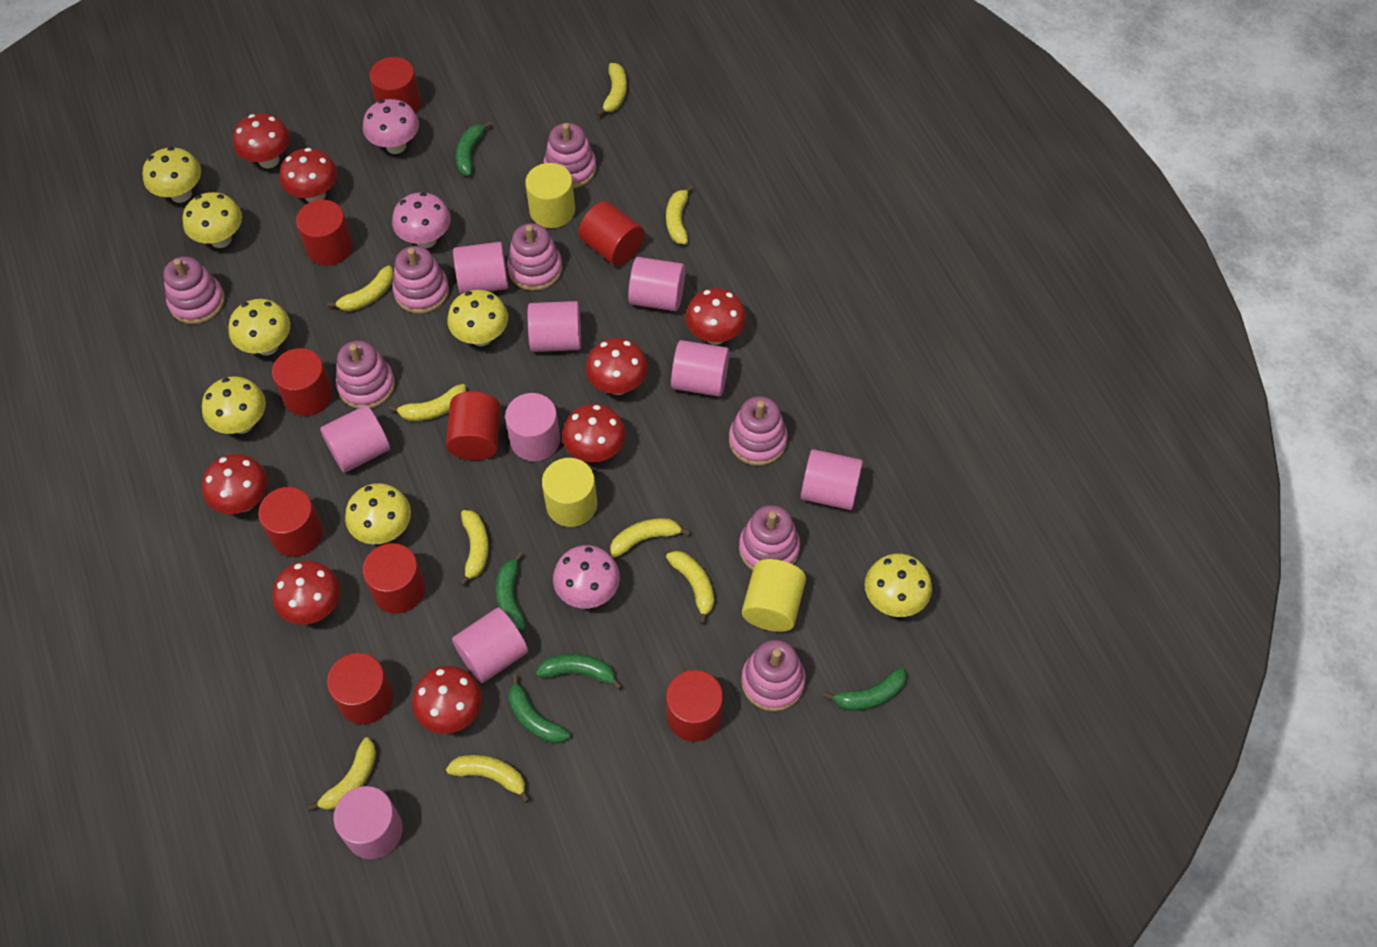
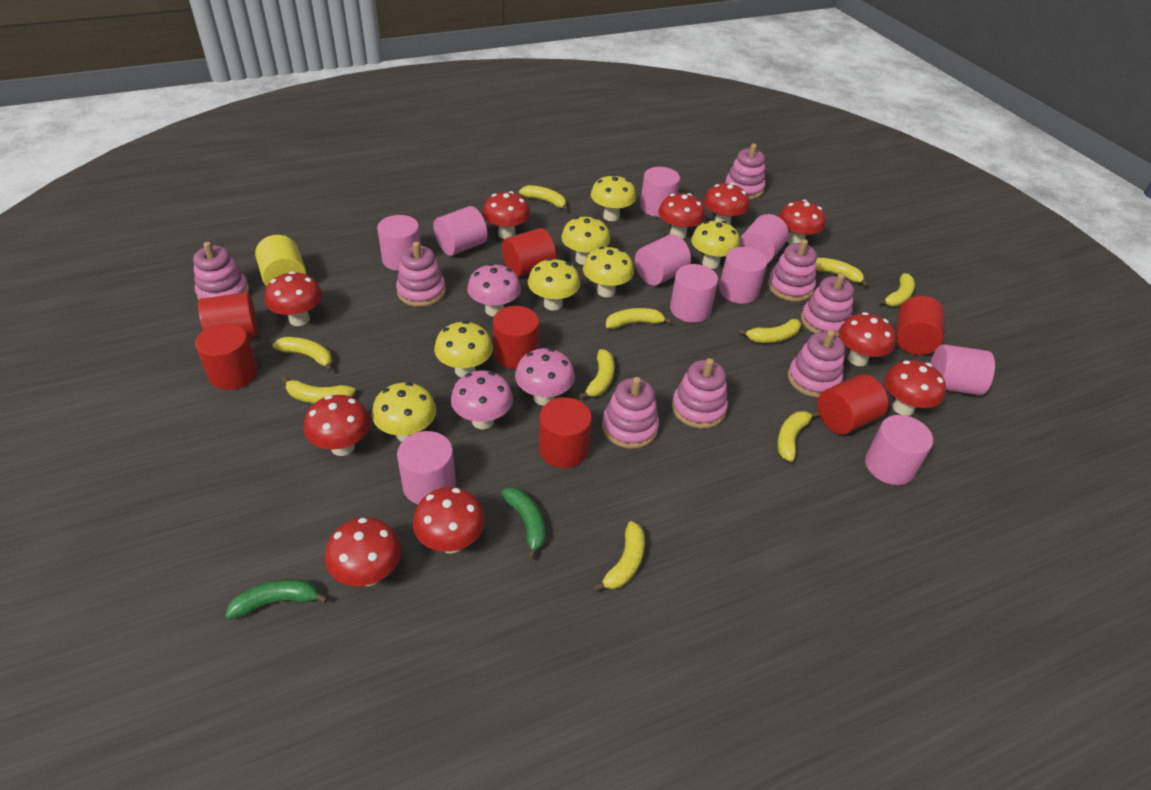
green banana: 5 -> 2
pink cylinder: 9 -> 10
red cylinder: 9 -> 7
red mushroom: 8 -> 10
yellow banana: 9 -> 10
yellow cylinder: 3 -> 1

